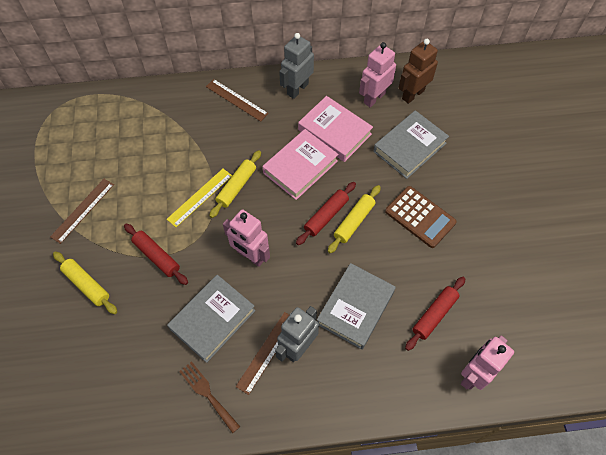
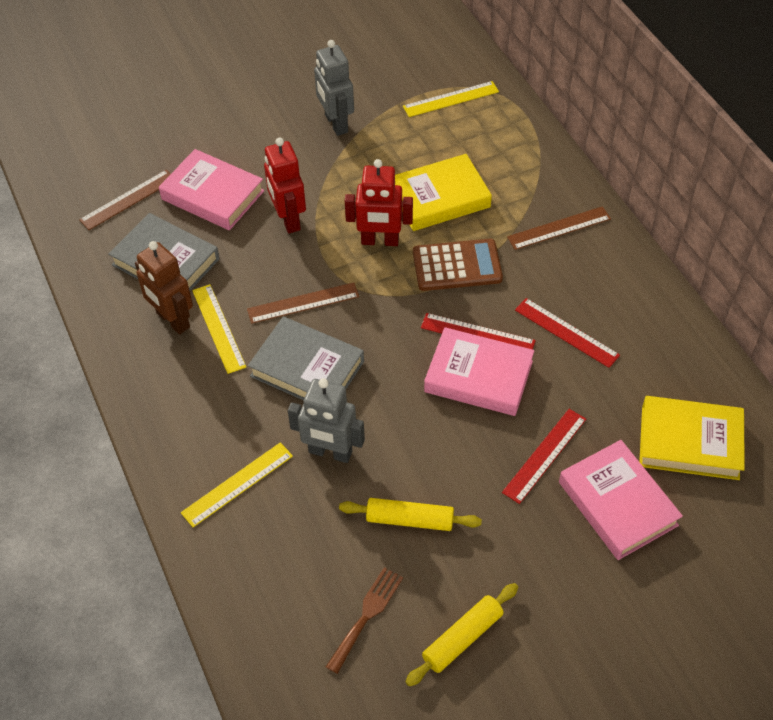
grey book: 3 -> 2
pink book: 2 -> 3
pink robot: 3 -> 0
red robot: 0 -> 2
red rolling pin: 3 -> 0
red ruler: 0 -> 3
yellow book: 0 -> 2
yellow rolling pin: 3 -> 2
yellow ruler: 1 -> 3

